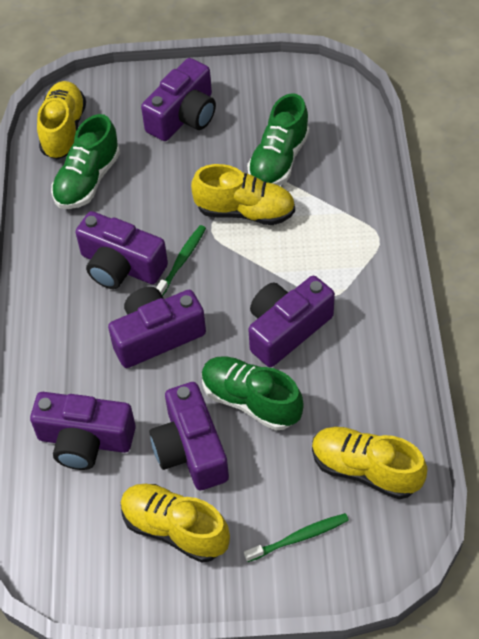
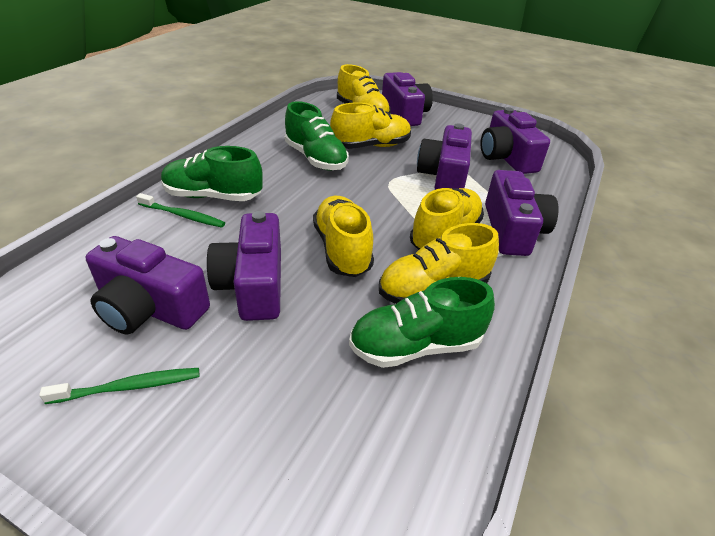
yellow shoe: 4 -> 5

